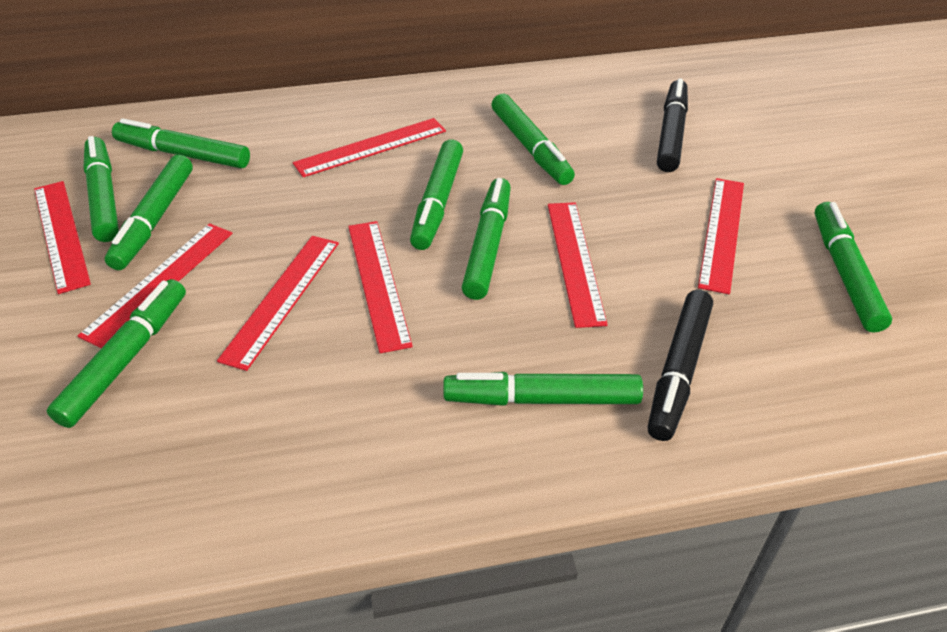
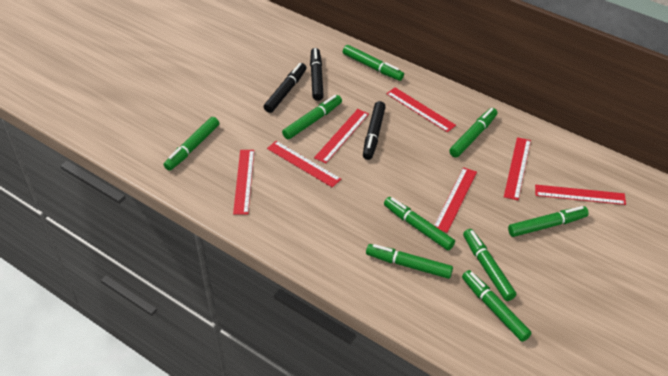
black marker: 2 -> 3

